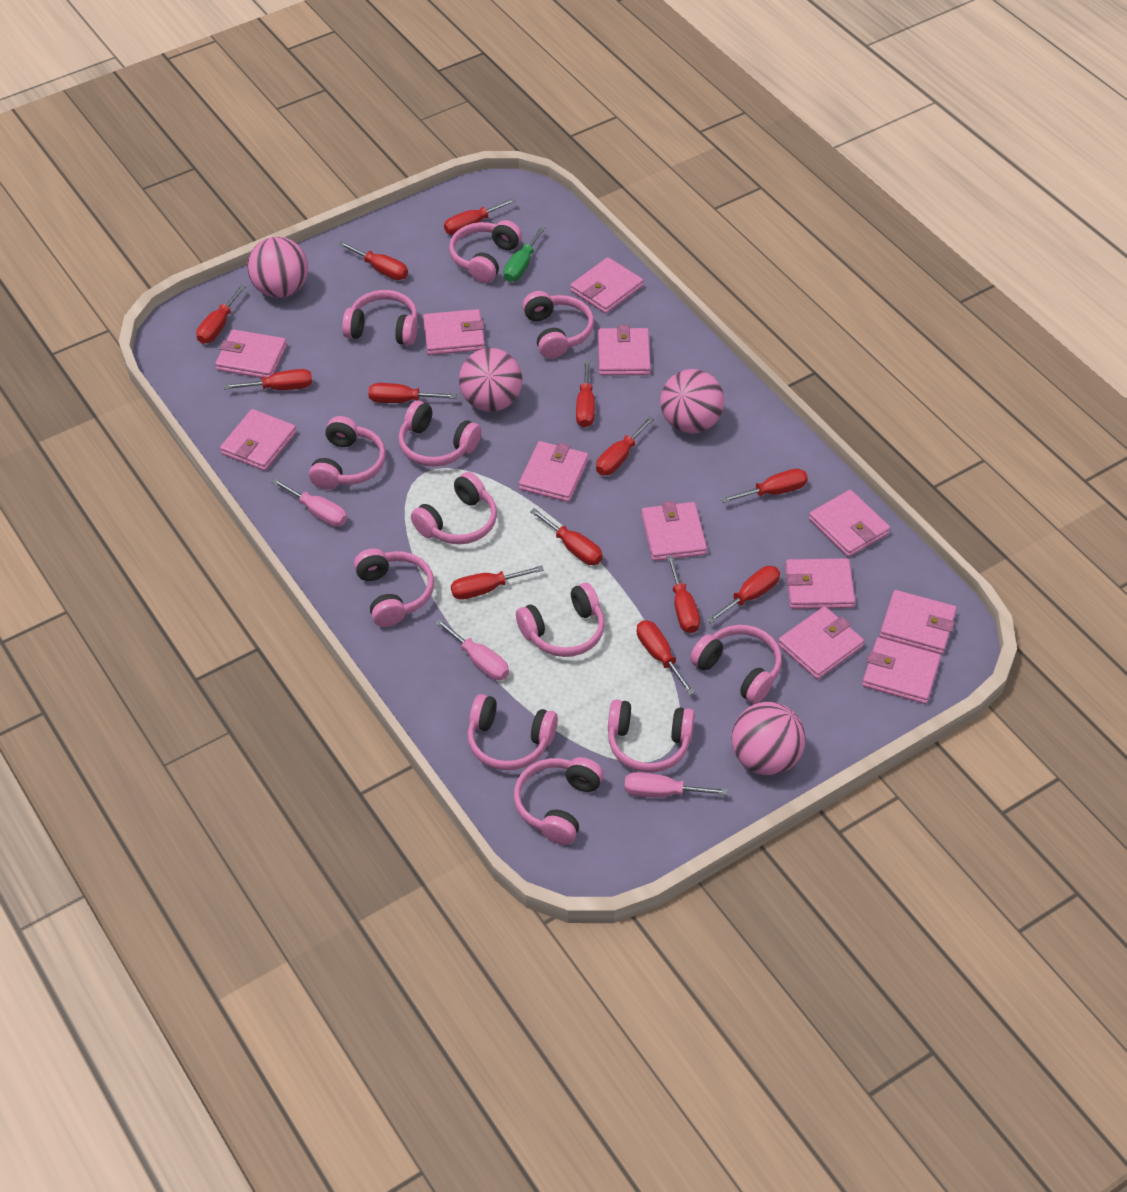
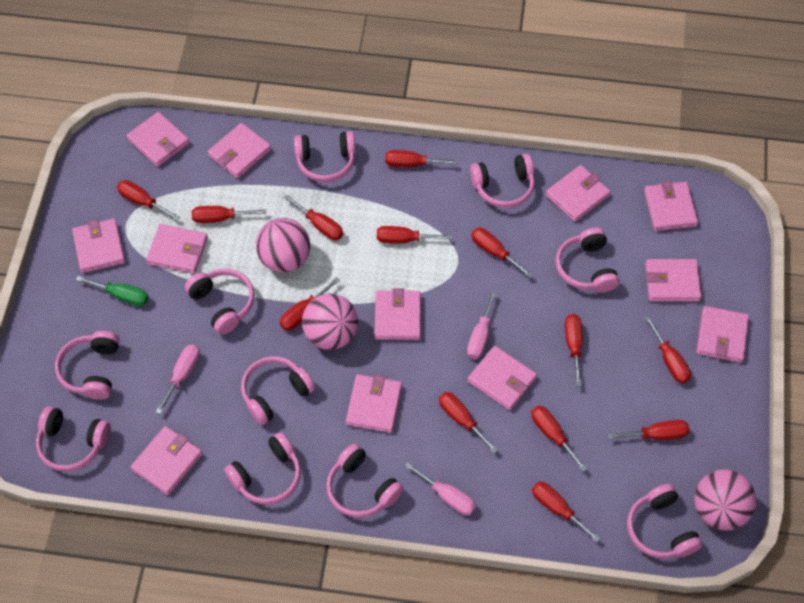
pink ball: 4 -> 3
pink headphones: 12 -> 10

